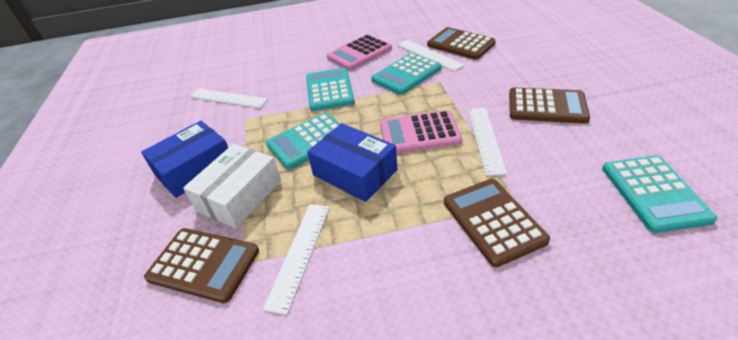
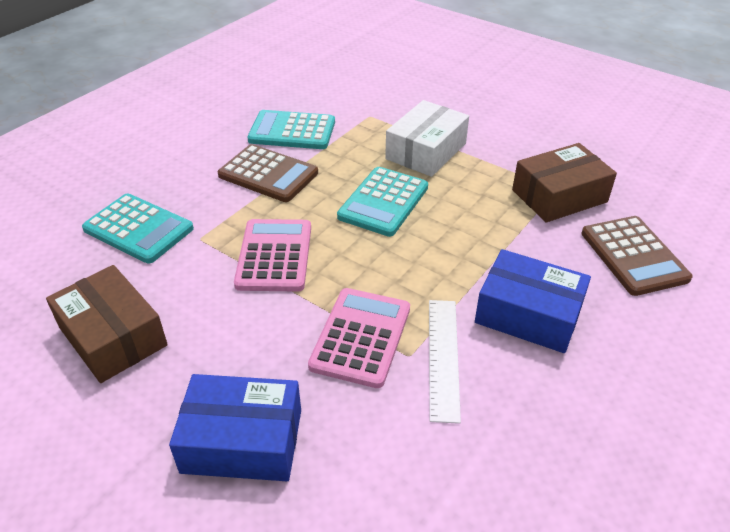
brown box: 0 -> 2
brown calculator: 4 -> 2
turquoise calculator: 4 -> 3
white ruler: 4 -> 1

